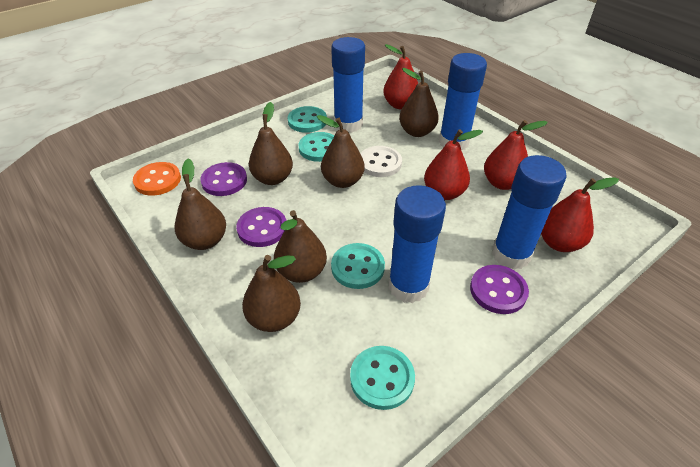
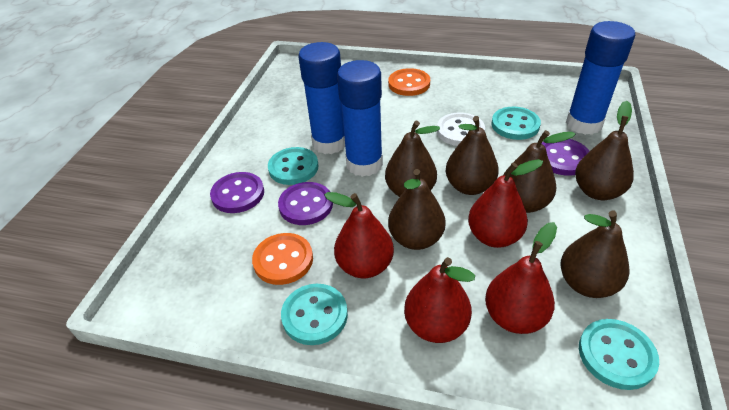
blue glue stick: 4 -> 3
orange button: 1 -> 2

